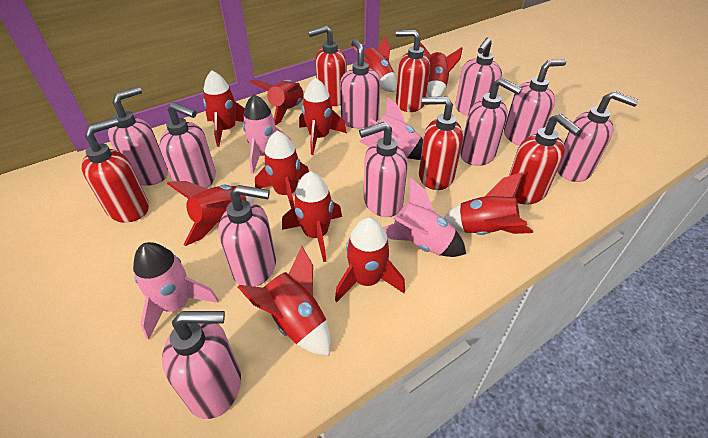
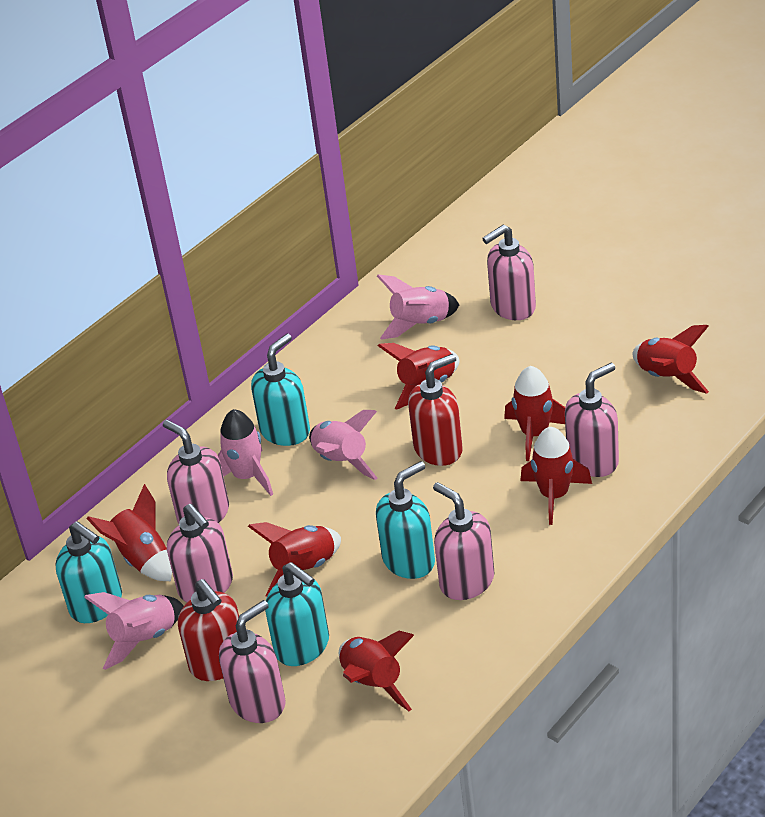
pink soap dispenser: 10 -> 6
red rocket: 11 -> 7
red soap dispenser: 5 -> 2
turquoise soap dispenser: 0 -> 4

